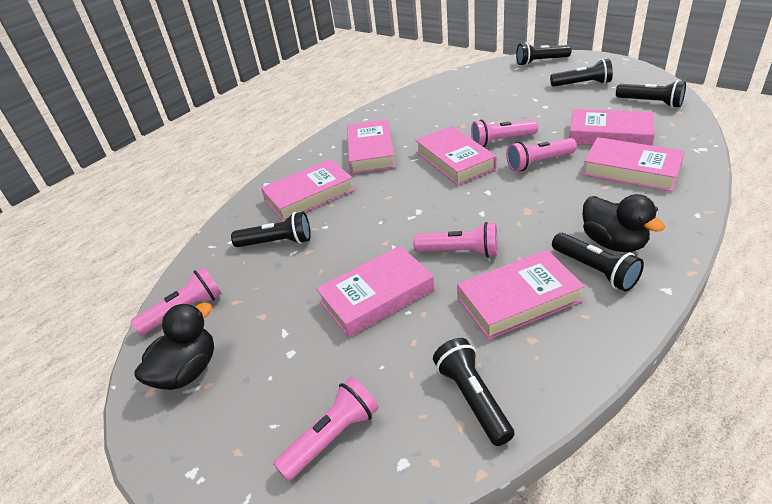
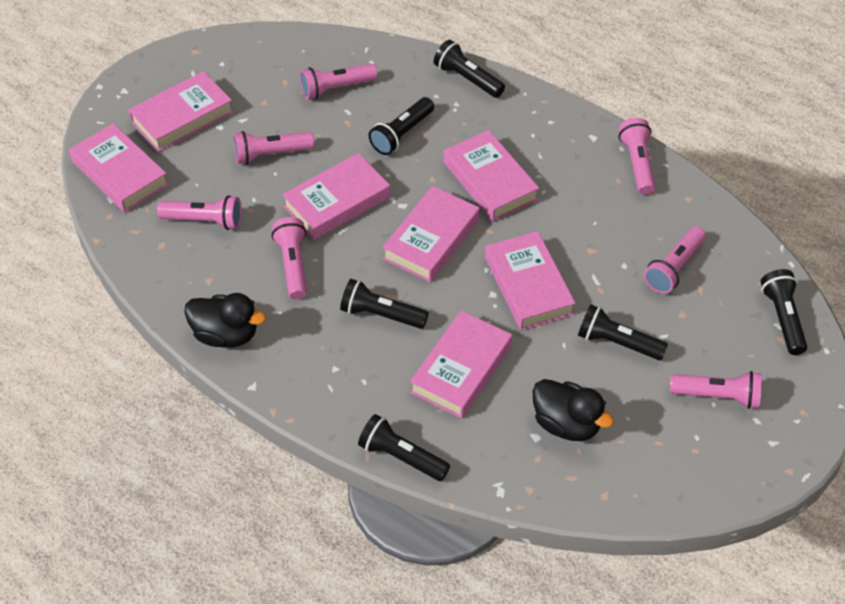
pink flashlight: 5 -> 7

